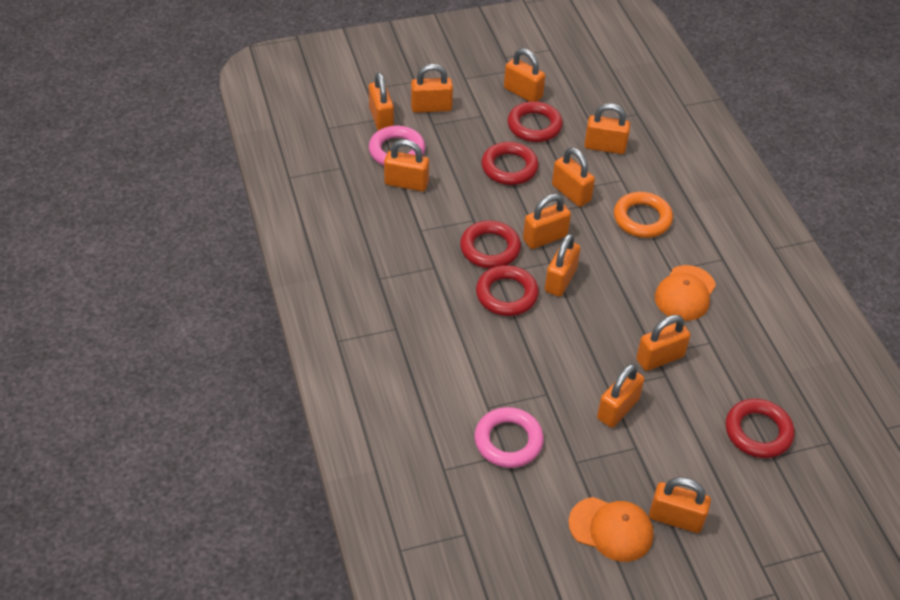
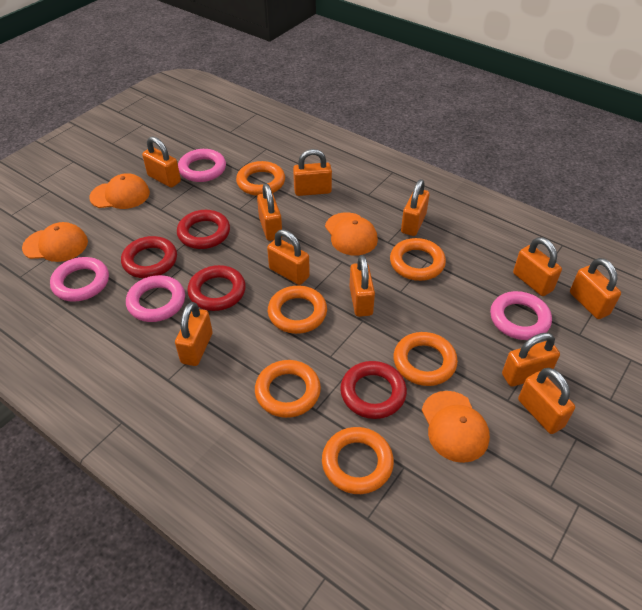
orange cap: 2 -> 4
orange ring: 1 -> 6
pink ring: 2 -> 4
red ring: 5 -> 4

